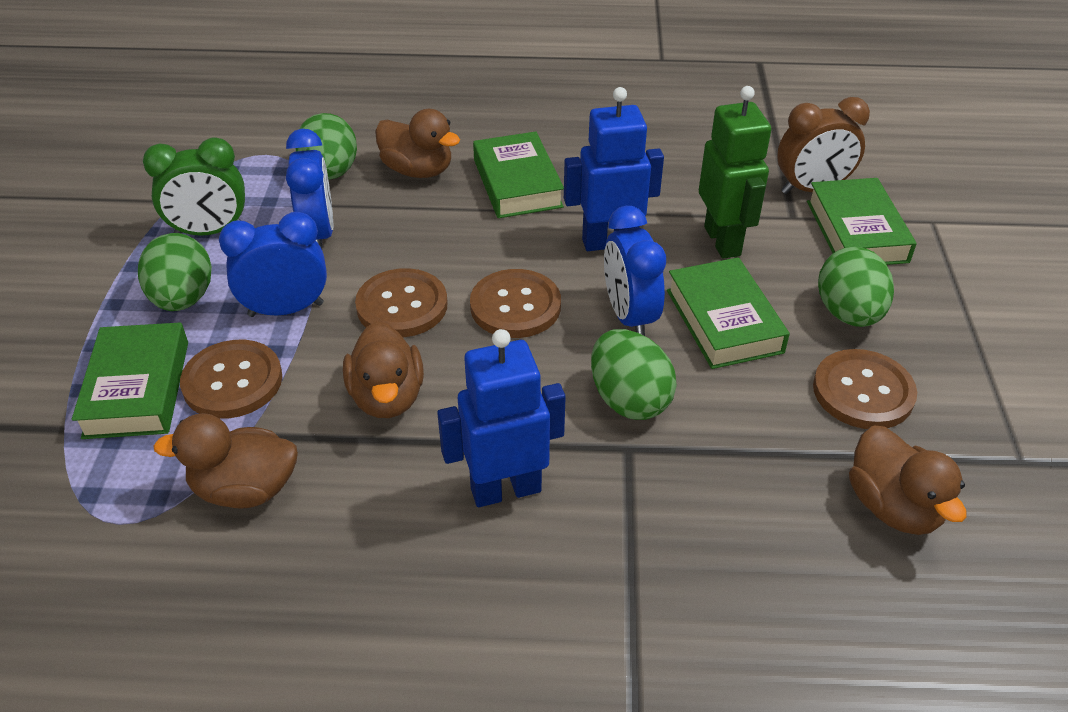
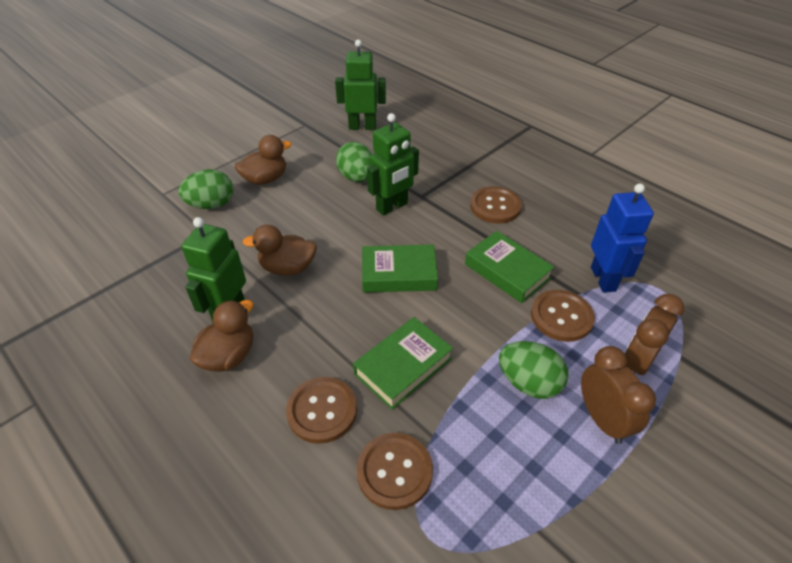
blue clock: 3 -> 0
blue robot: 2 -> 1
brown clock: 1 -> 2
brown duck: 4 -> 3
green book: 4 -> 3
green clock: 1 -> 0
green egg: 4 -> 3
green robot: 1 -> 3

